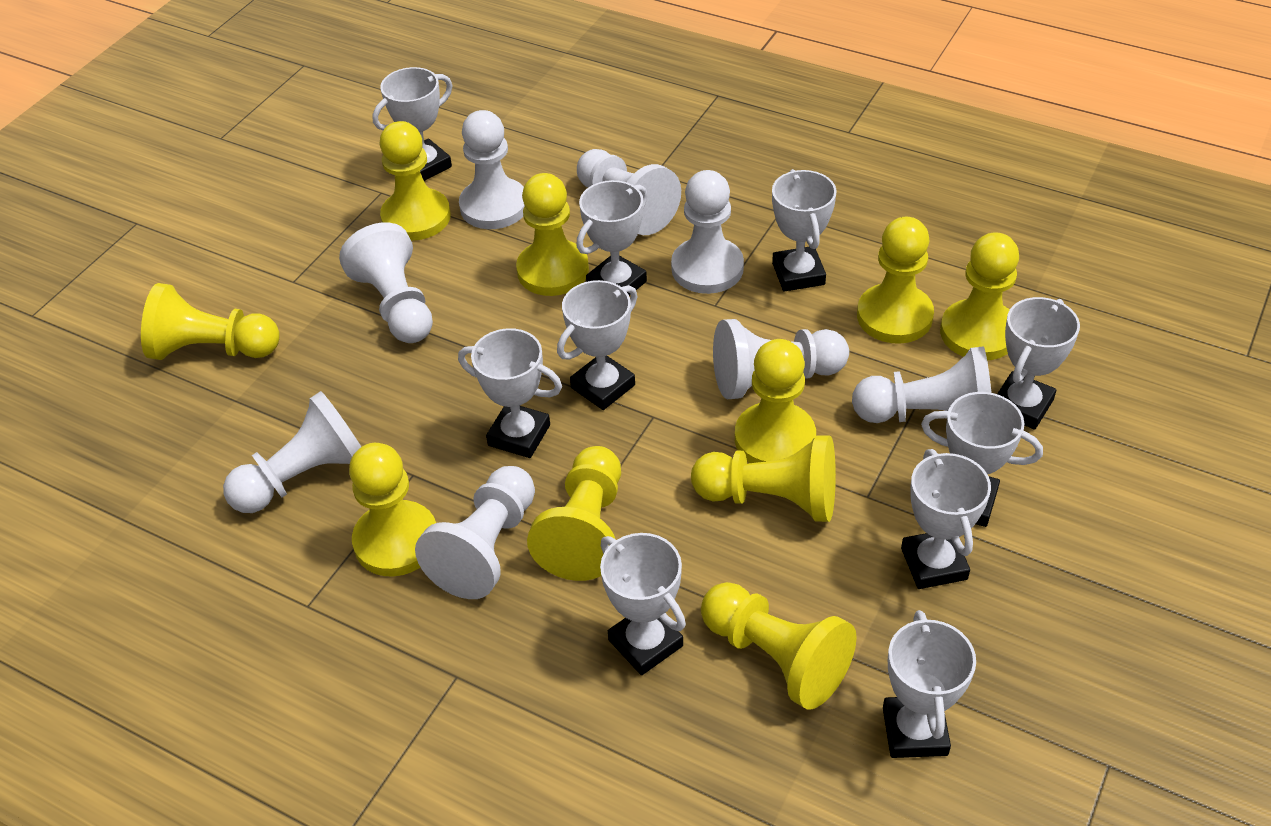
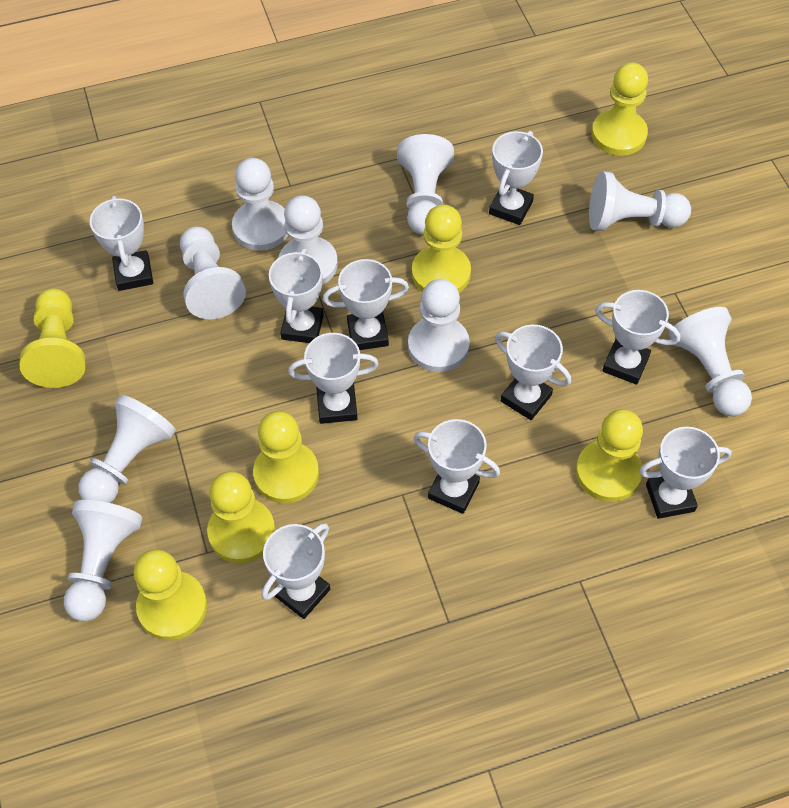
white pawn: 8 -> 9
yellow pawn: 10 -> 7

